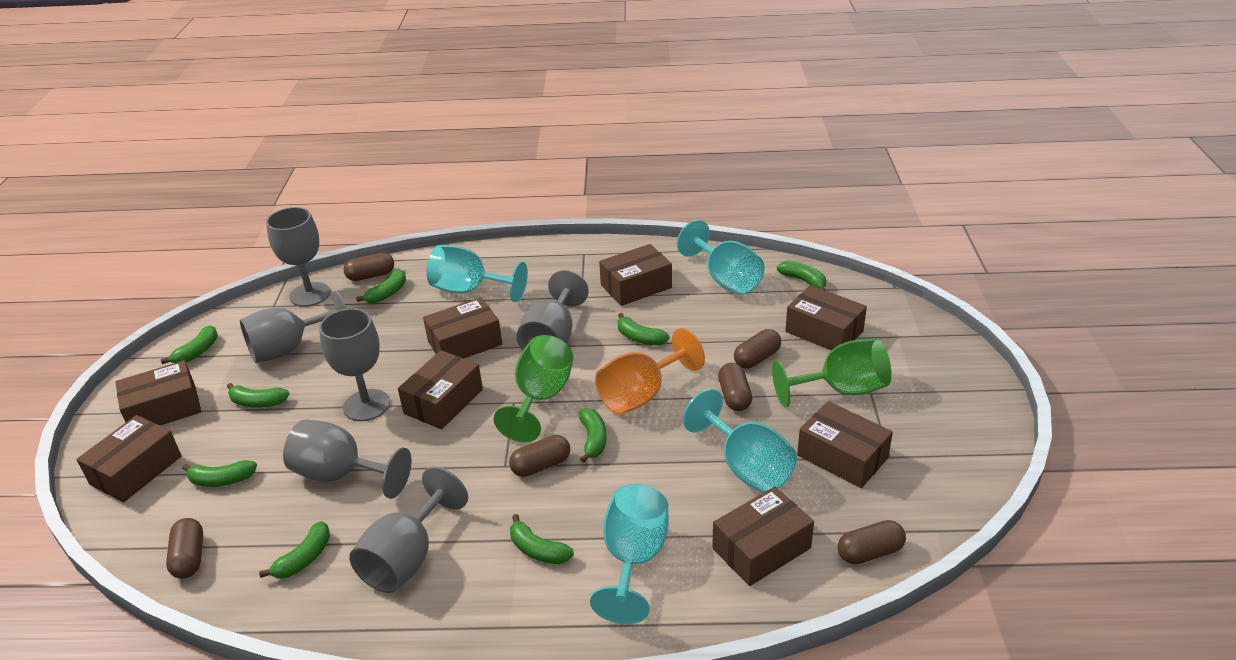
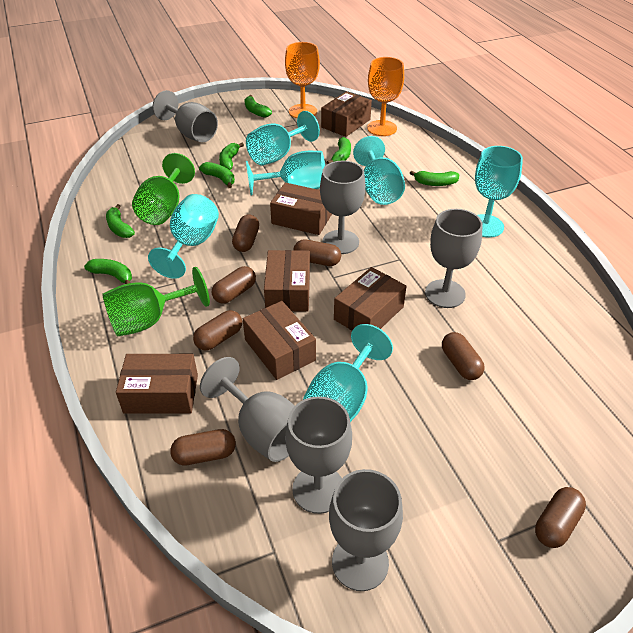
brown box: 8 -> 6
brown capsule: 6 -> 7
green banana: 9 -> 7
orange goblet: 1 -> 2
turquoise goblet: 4 -> 6

